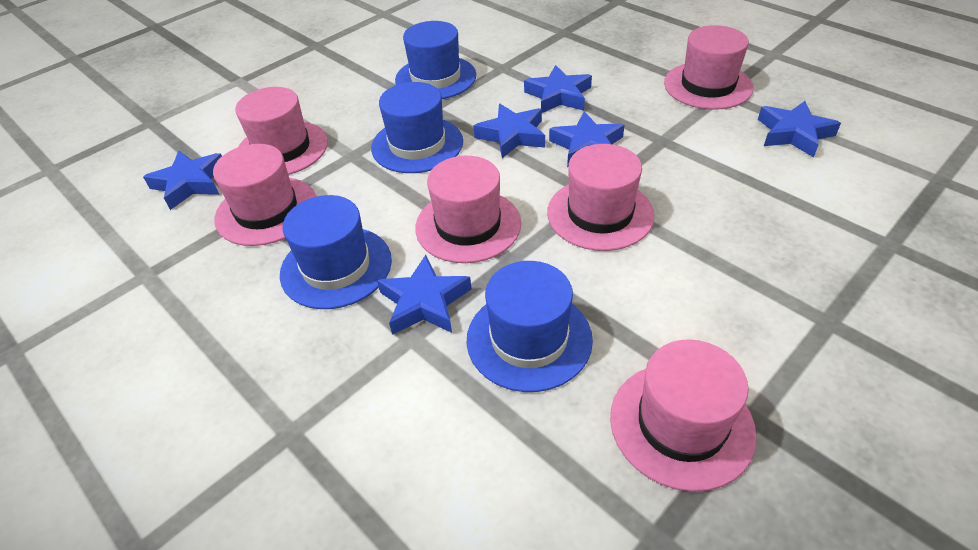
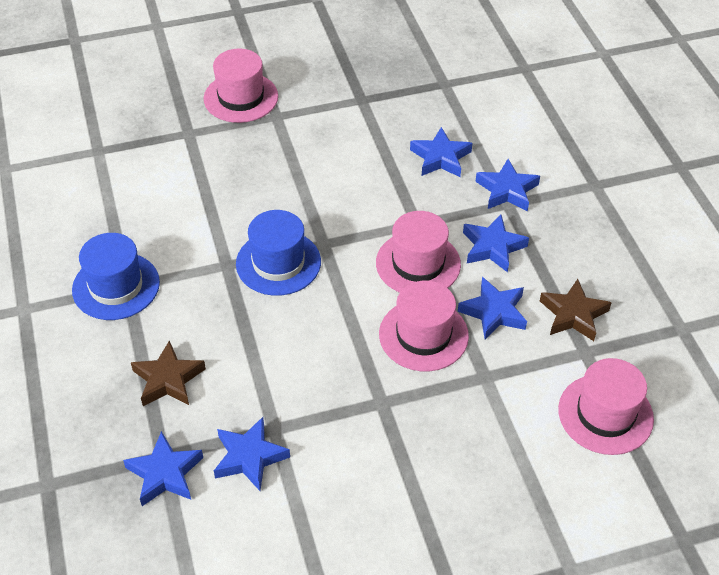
blue hat: 4 -> 2
brown star: 0 -> 2
pink hat: 6 -> 4

